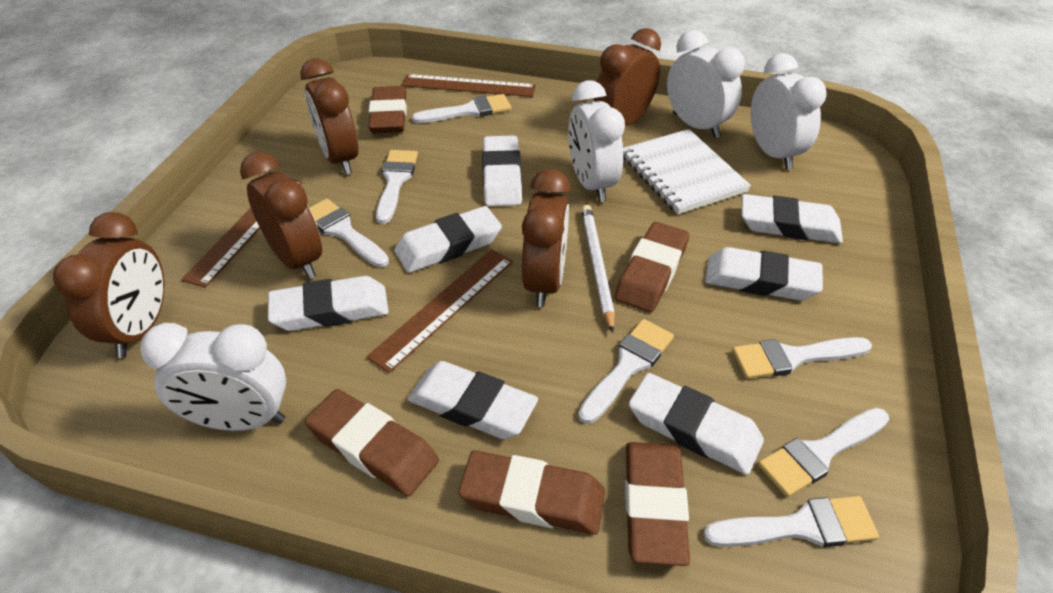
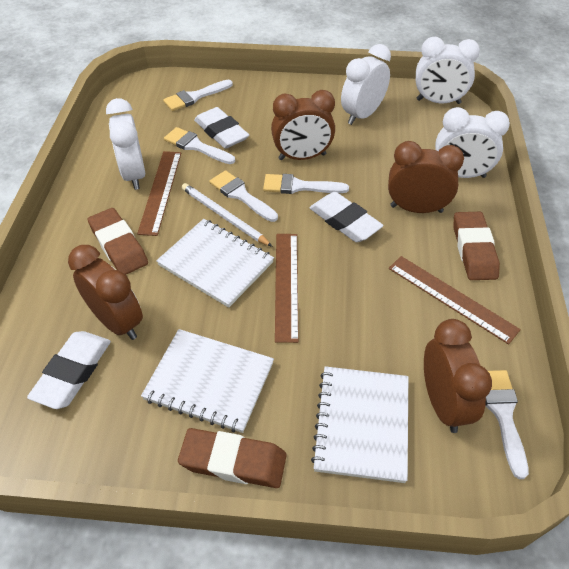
brown clock: 5 -> 4
brown eraser: 5 -> 3
white brush: 7 -> 5
white eraser: 7 -> 3
white notebook: 1 -> 3

